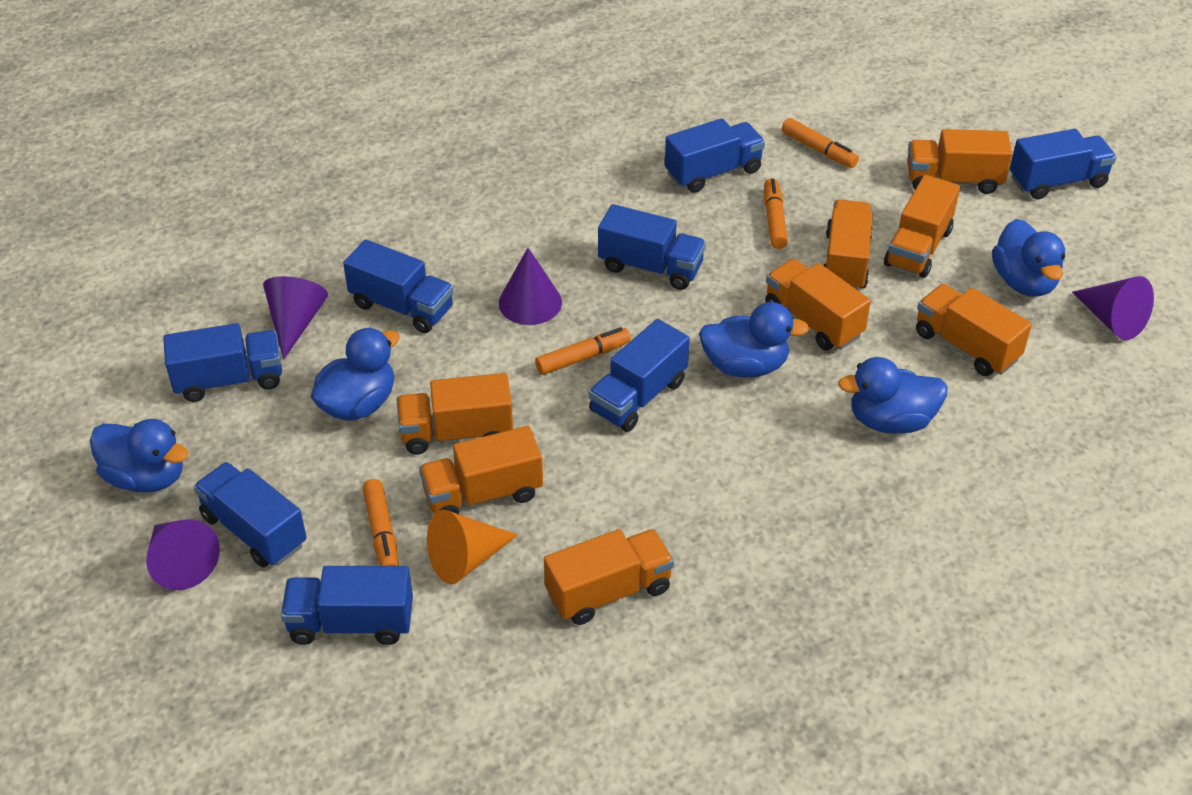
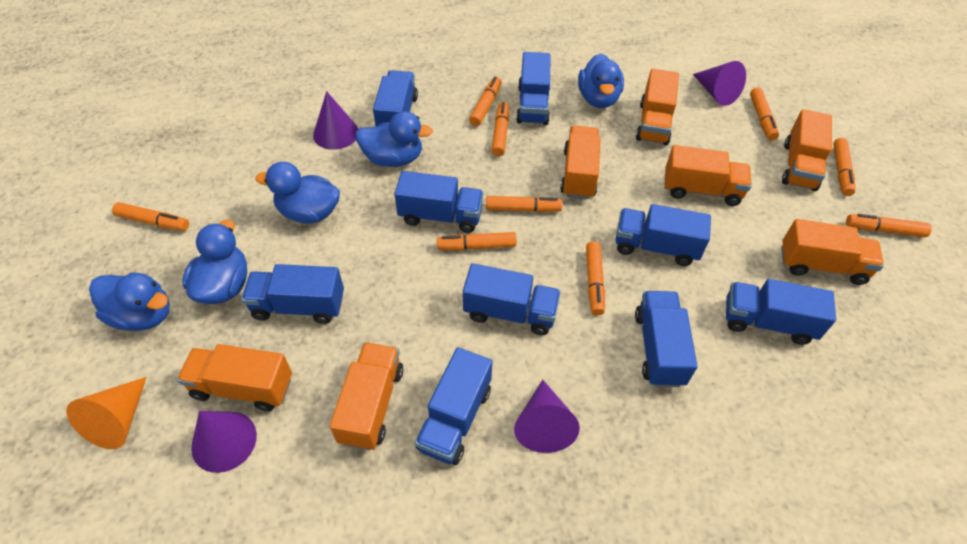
blue truck: 8 -> 9
orange marker: 4 -> 9
orange truck: 8 -> 7

